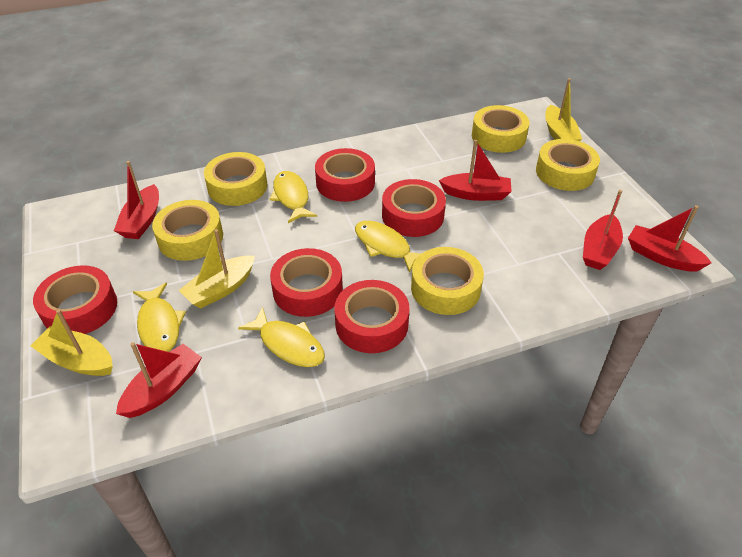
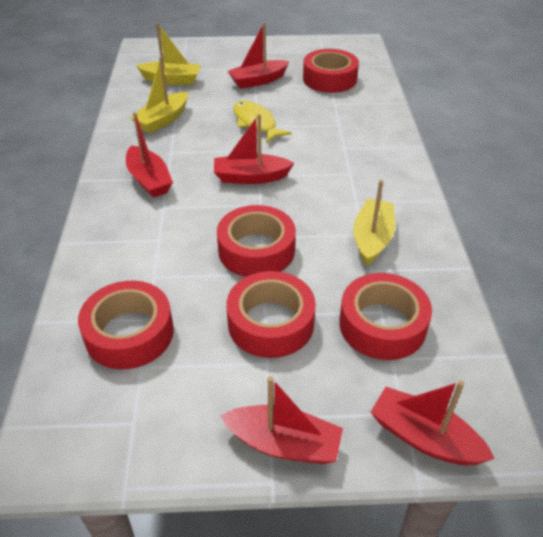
yellow fish: 4 -> 1
yellow tape: 5 -> 0

